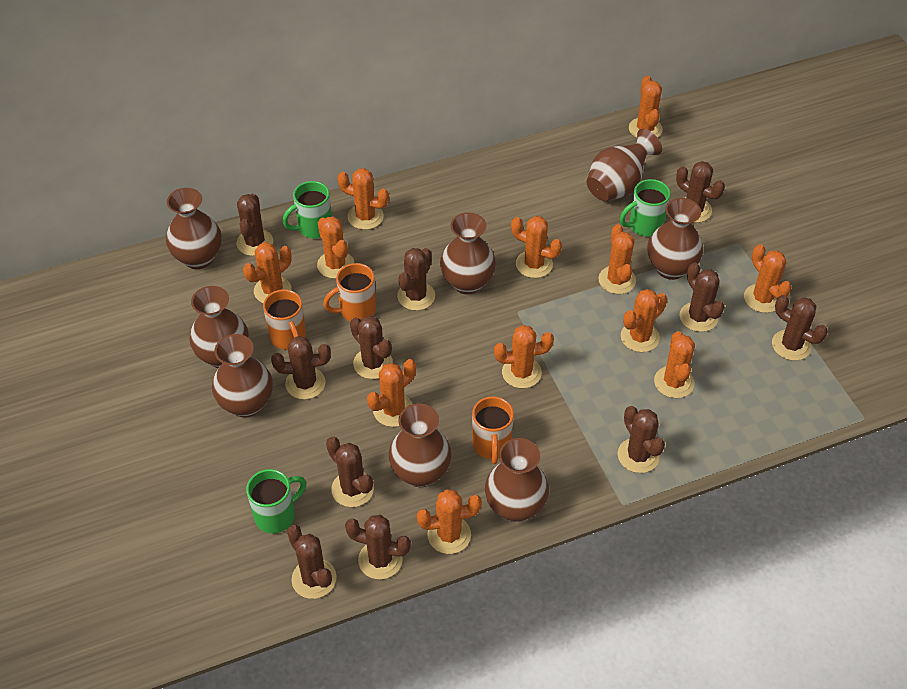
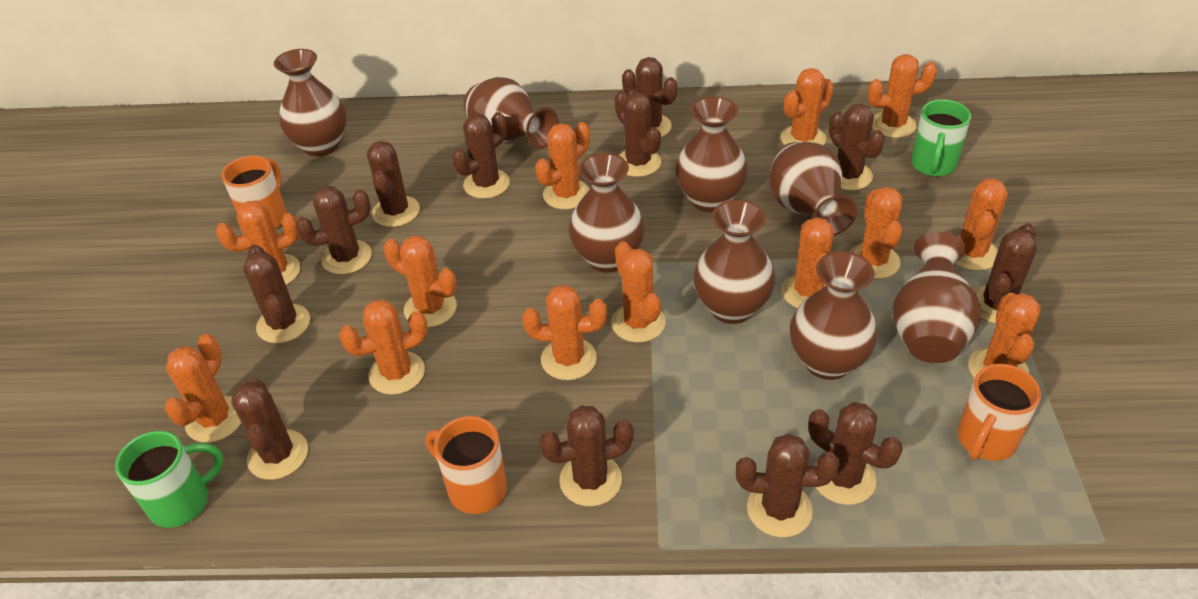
brown cactus: 11 -> 12
green mug: 3 -> 2
orange cactus: 12 -> 13

